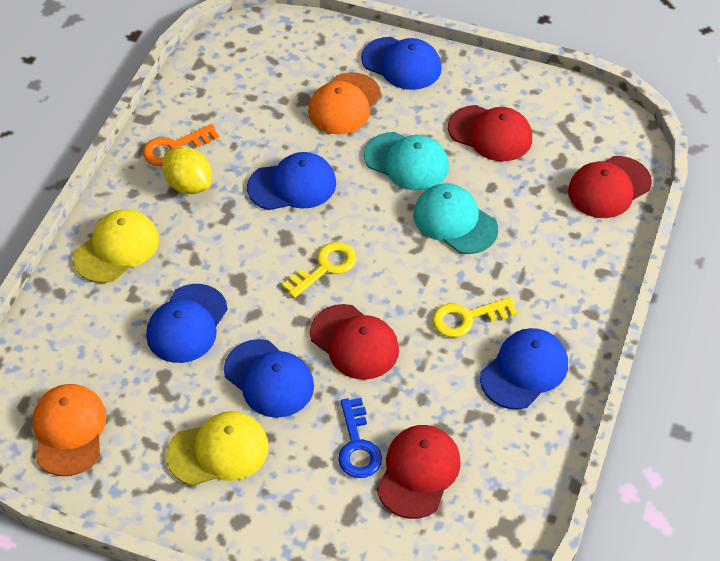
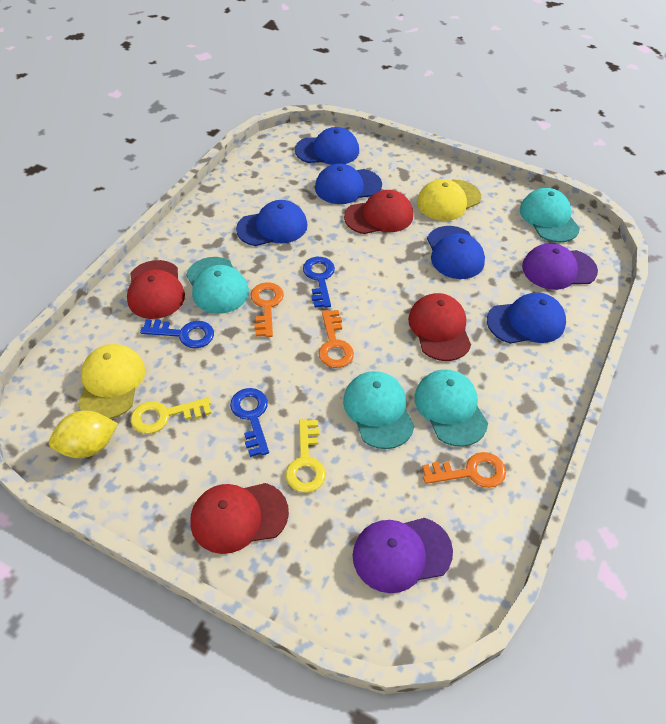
blue key: 1 -> 3
orange cap: 2 -> 0
orange key: 1 -> 3
purple cap: 0 -> 2
turquoise cap: 2 -> 4

